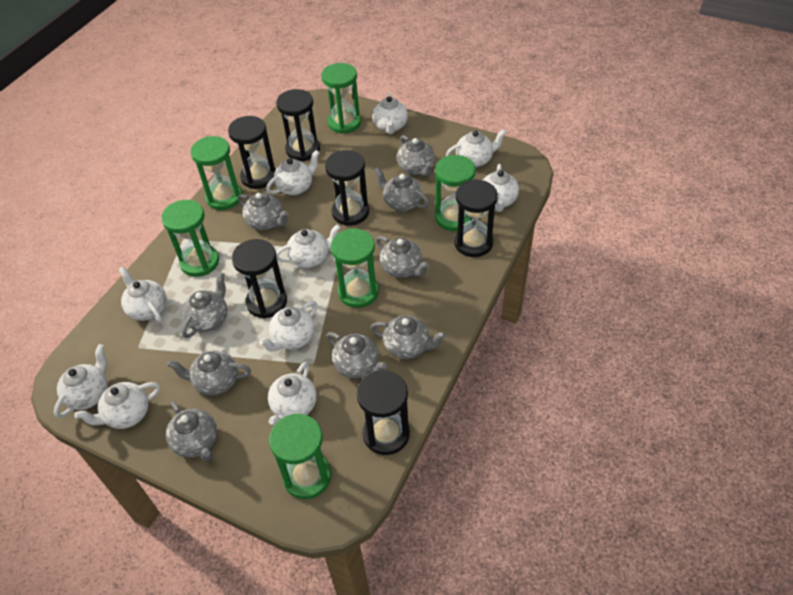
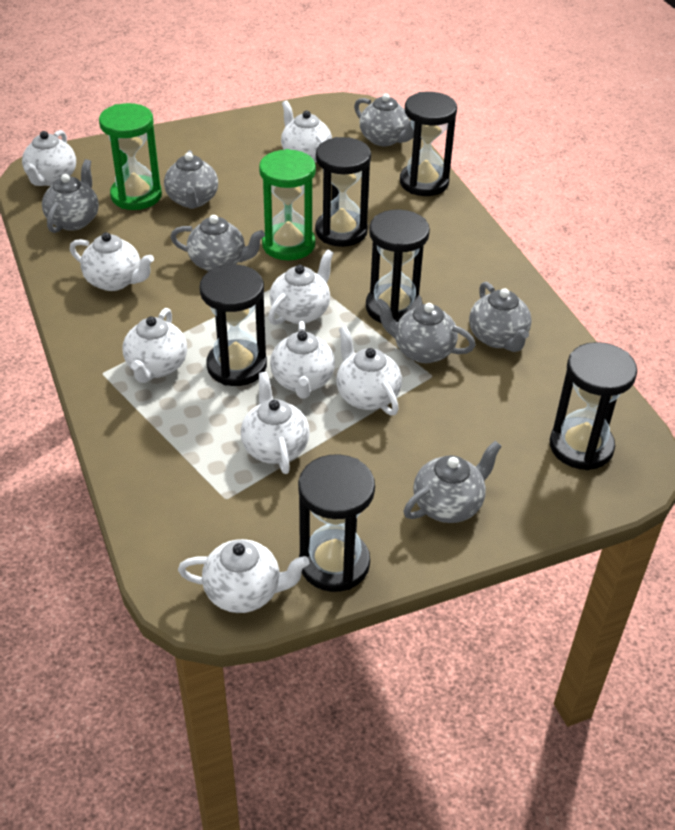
green hourglass: 6 -> 2
grey teapot: 9 -> 7
white teapot: 10 -> 9

